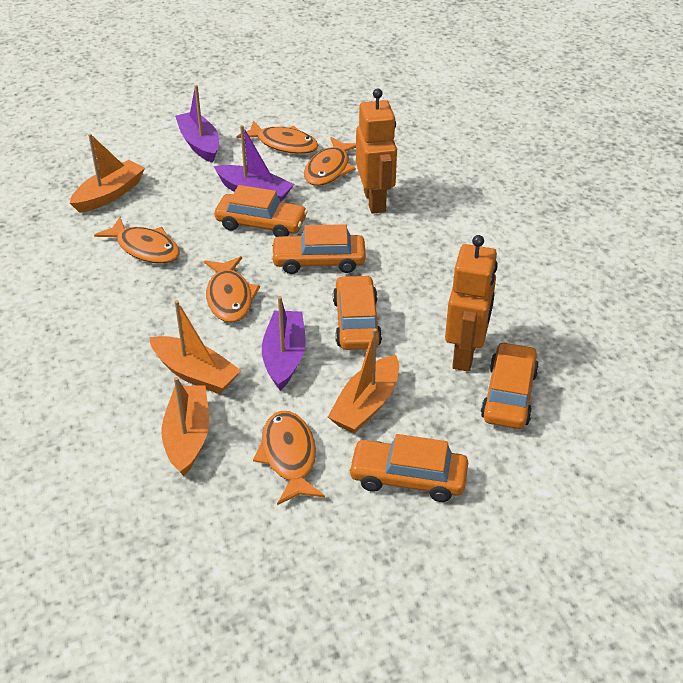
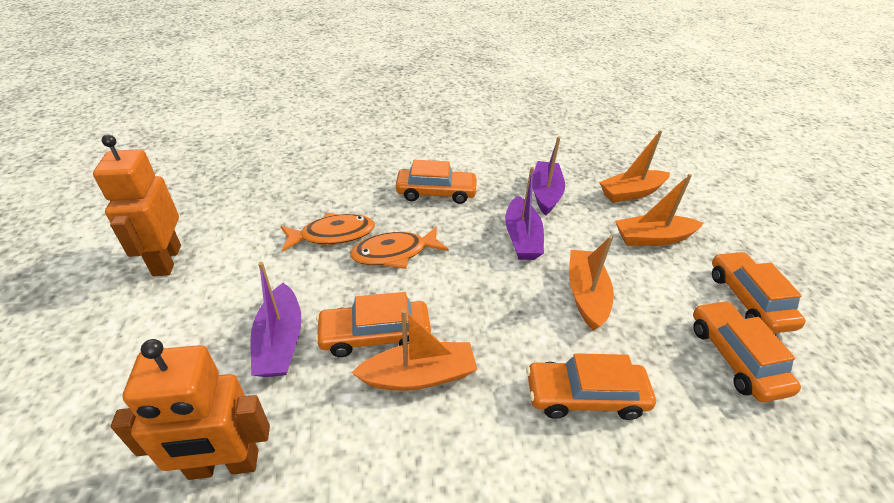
orange fish: 5 -> 2

